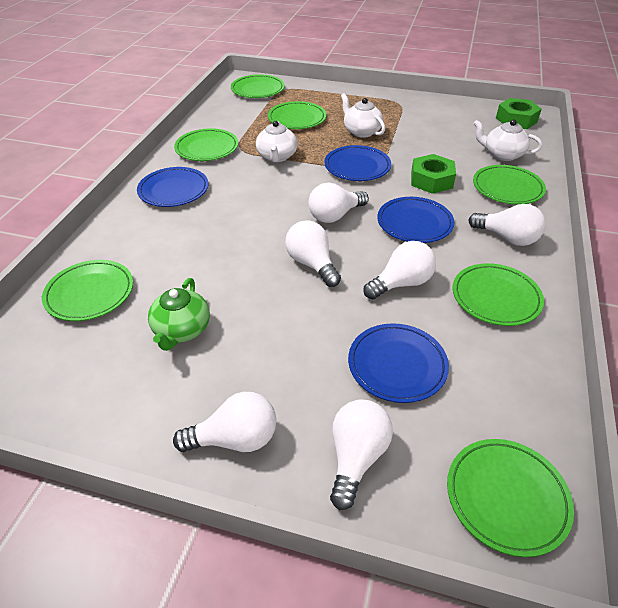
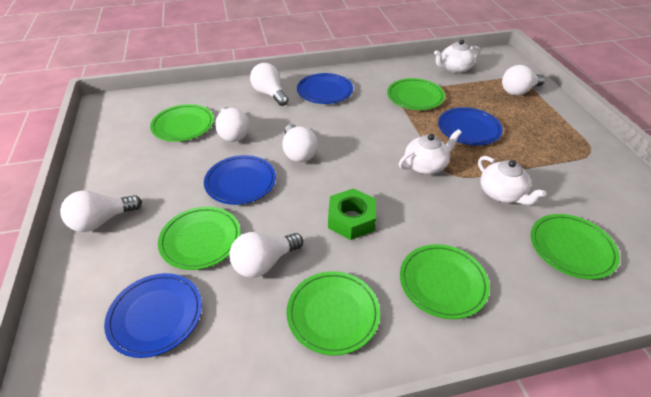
green nut: 2 -> 1
green plate: 7 -> 6
green teapot: 1 -> 0

